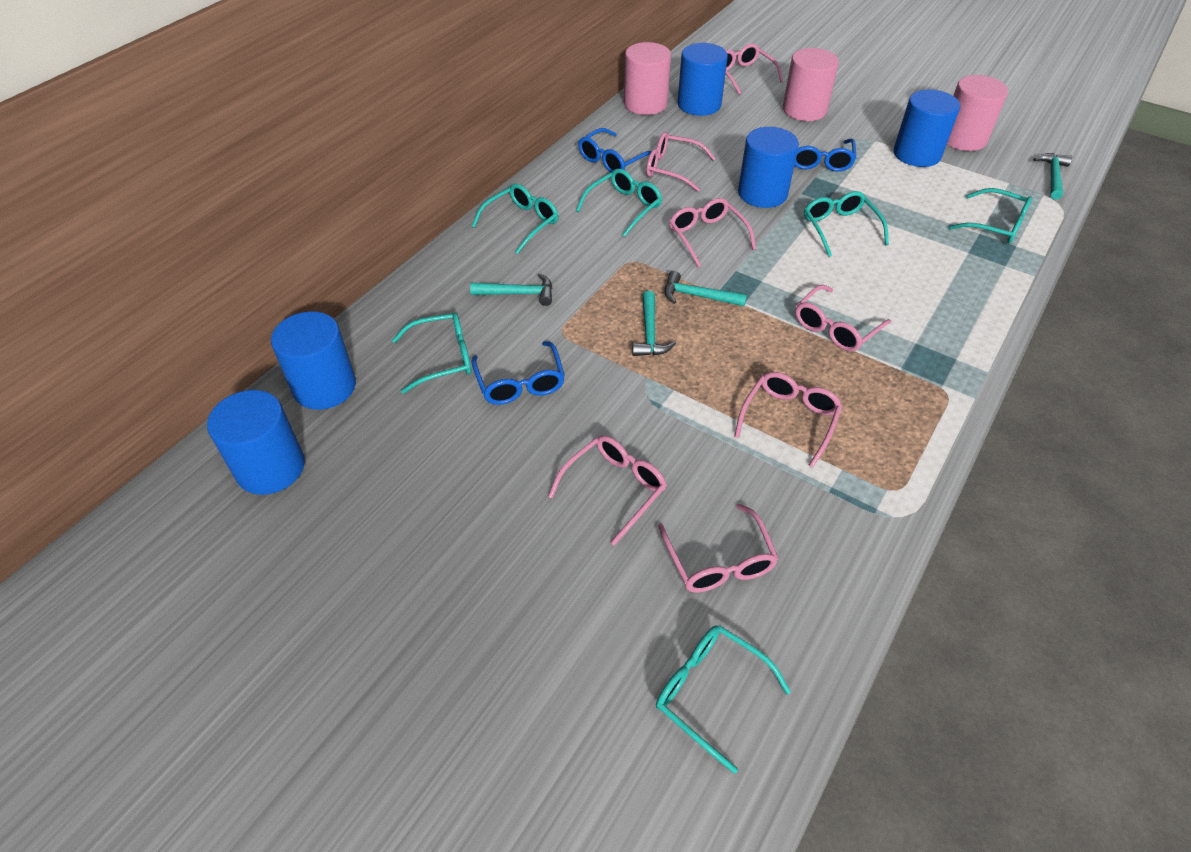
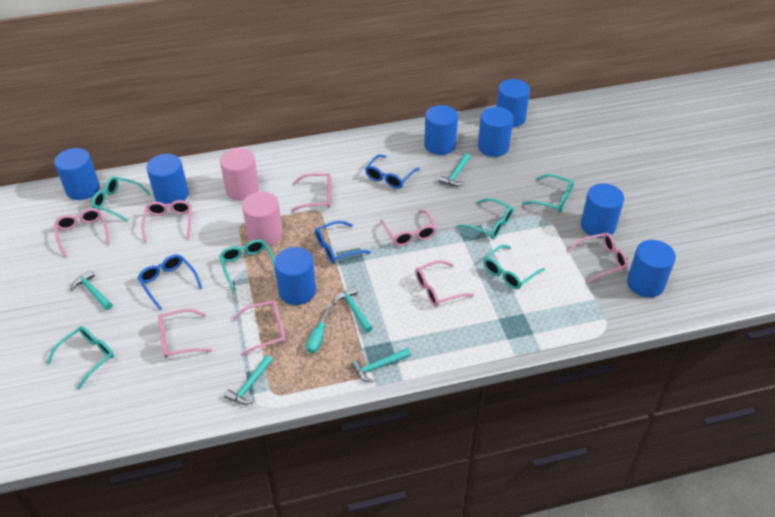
blue cylinder: 5 -> 8
pink cylinder: 3 -> 2
pink glasses: 7 -> 8
turquoise hammer: 4 -> 5
turquoise screwdriver: 0 -> 1

